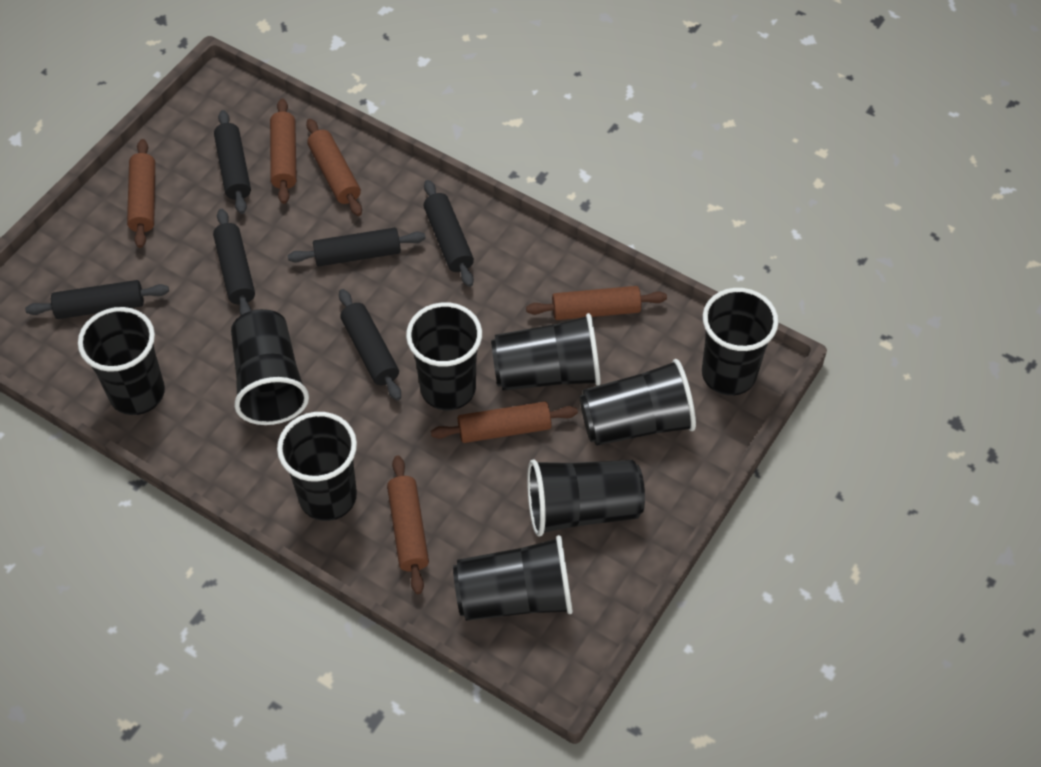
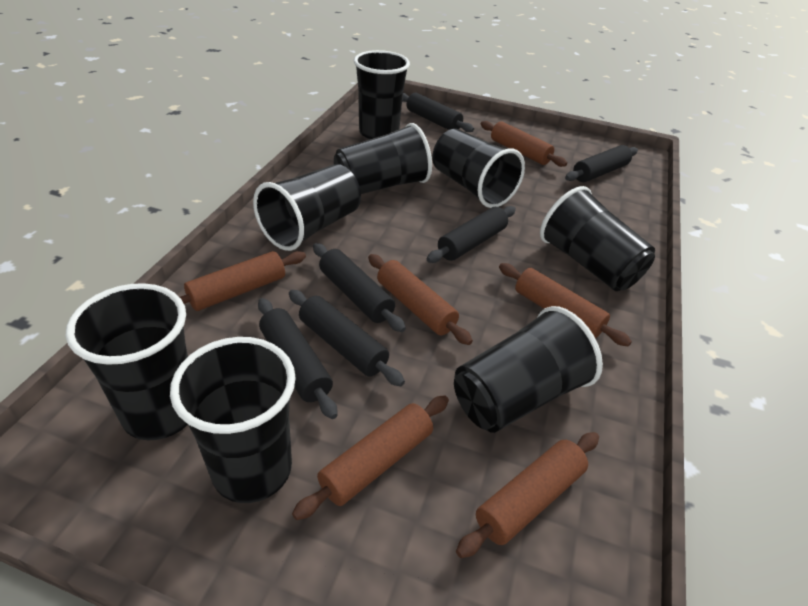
black cup: 9 -> 8

